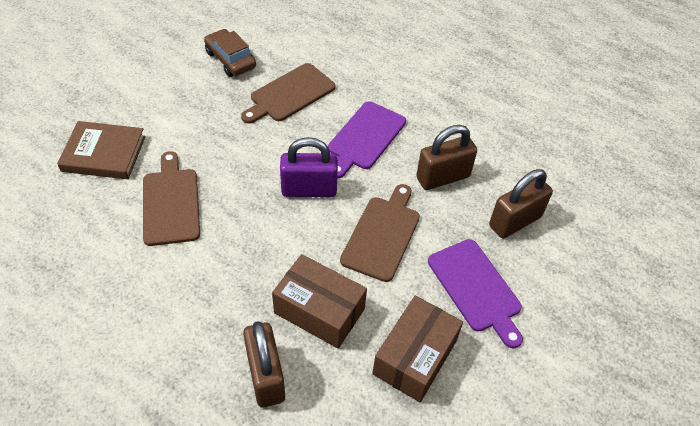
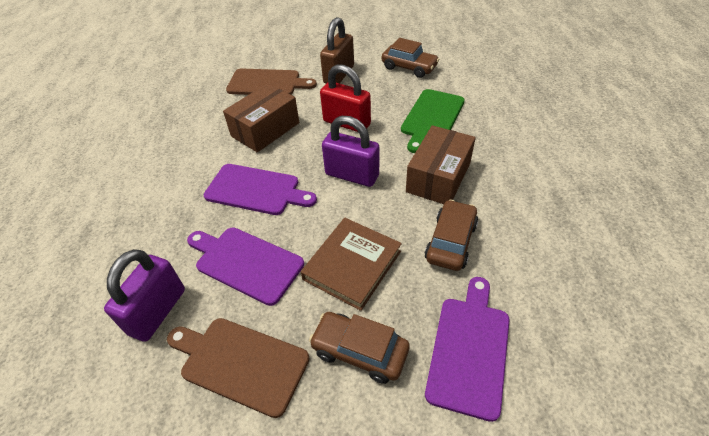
brown car: 1 -> 3
brown cutting board: 3 -> 2
brown padlock: 3 -> 1
green cutting board: 0 -> 1
purple cutting board: 2 -> 3
purple padlock: 1 -> 2
red padlock: 0 -> 1

